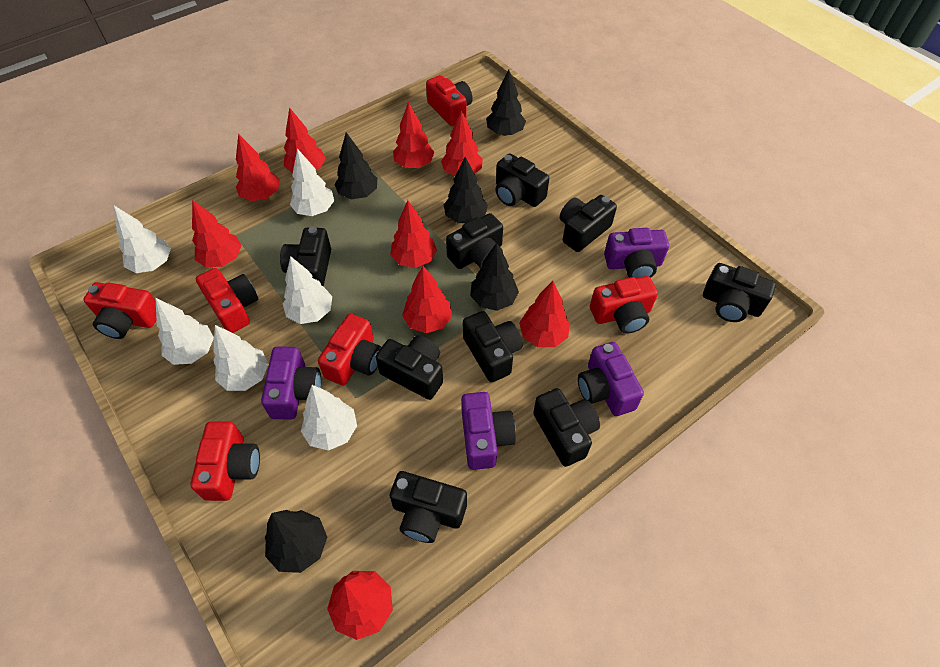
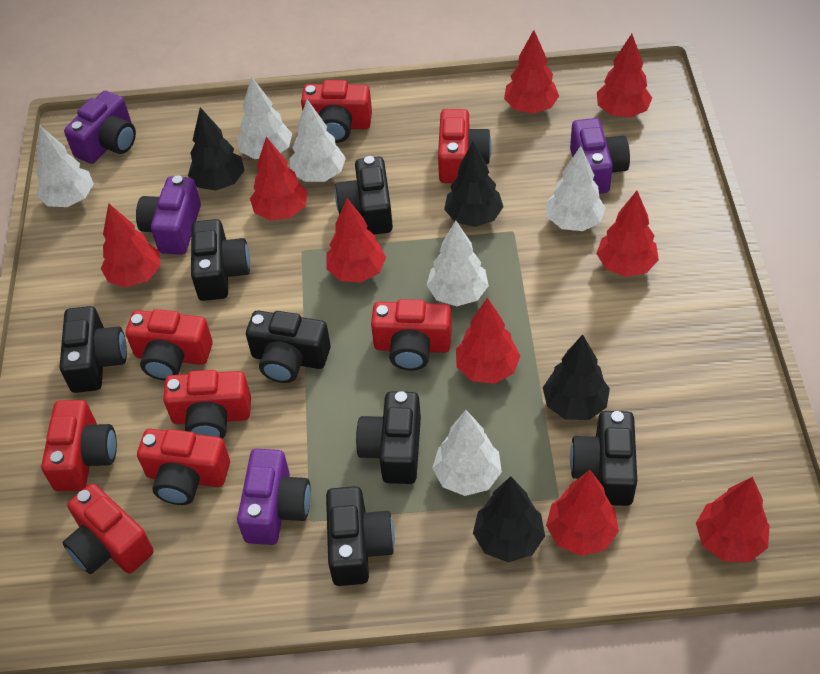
black camera: 9 -> 7
black tree: 5 -> 4
red camera: 6 -> 8

